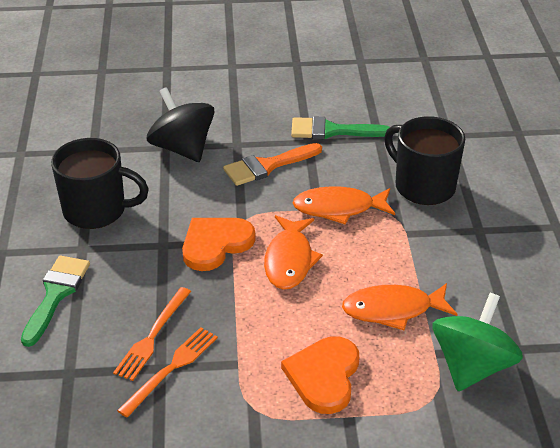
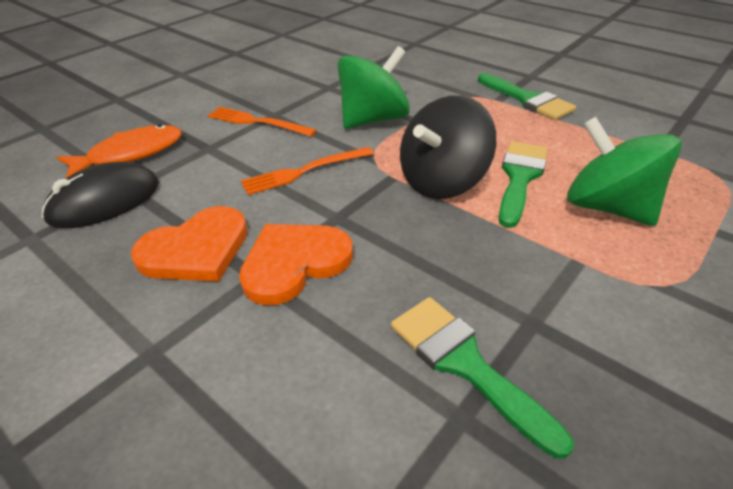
black mouse: 0 -> 1
black mug: 2 -> 0
green brush: 2 -> 3
green spinning top: 1 -> 2
orange brush: 1 -> 0
orange fish: 3 -> 1

